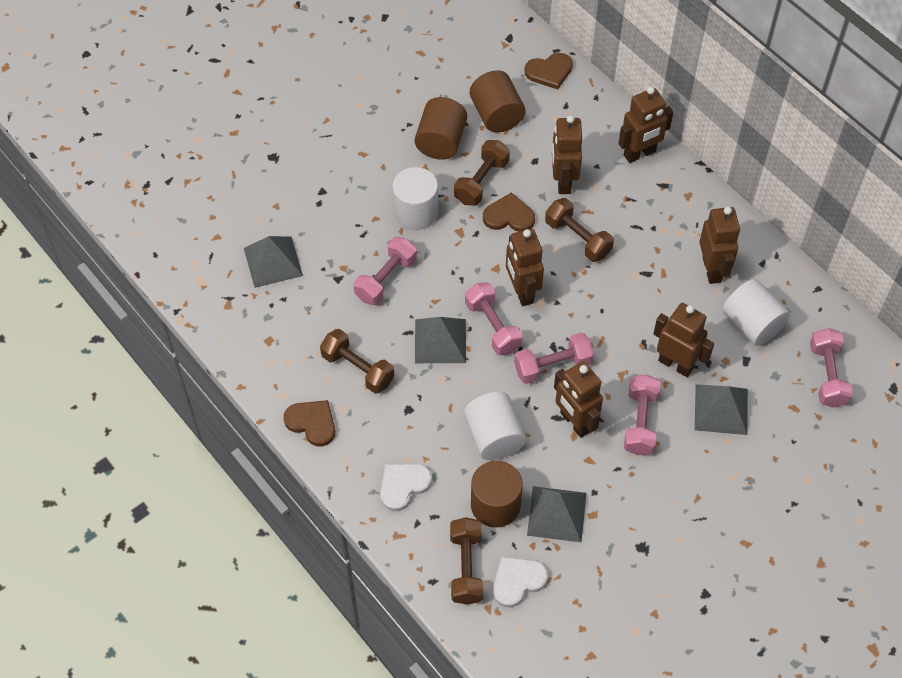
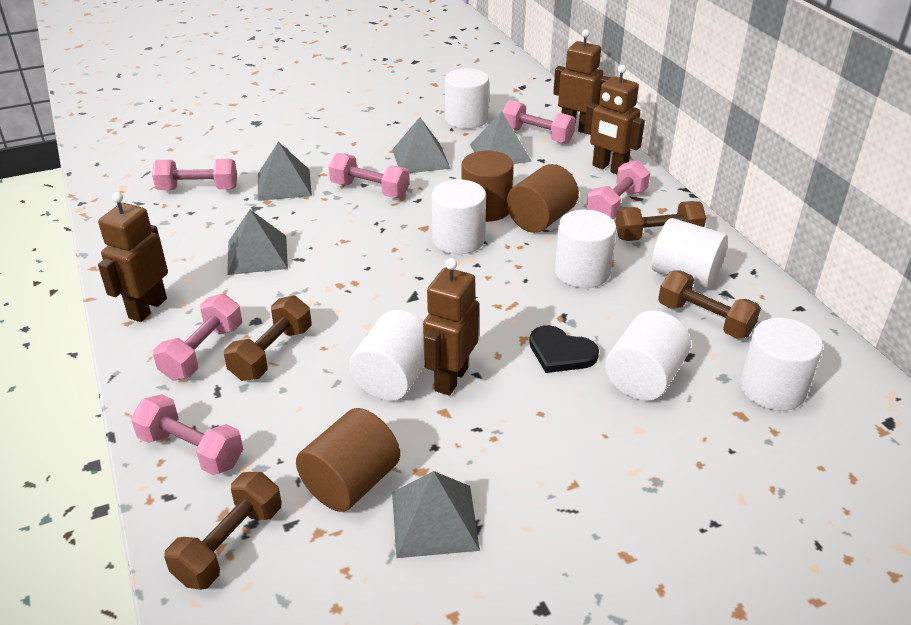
black heart: 0 -> 1
brown heart: 3 -> 0
brown robot: 6 -> 4
grey pyramid: 4 -> 5
pink dumbbell: 5 -> 6
white cylinder: 3 -> 7
white heart: 2 -> 0

